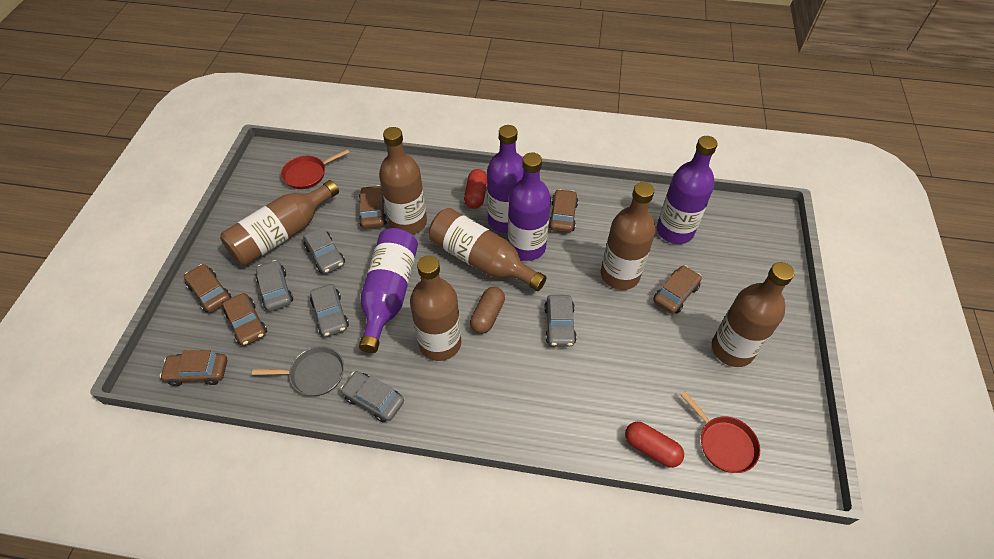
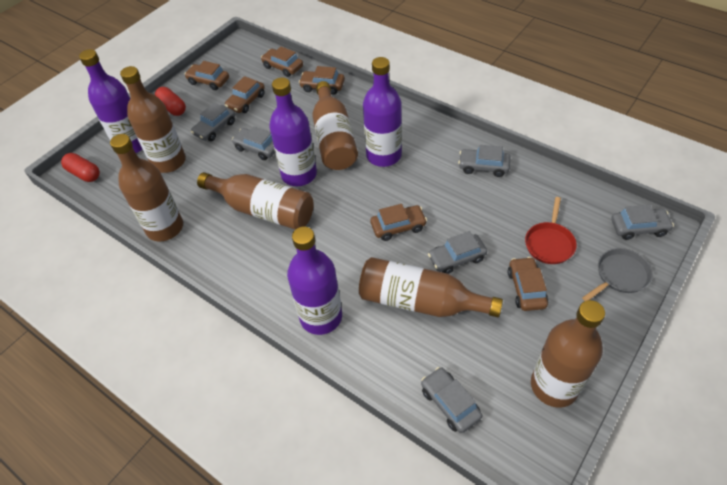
brown capsule: 1 -> 0
grey car: 5 -> 6
red pan: 2 -> 1

